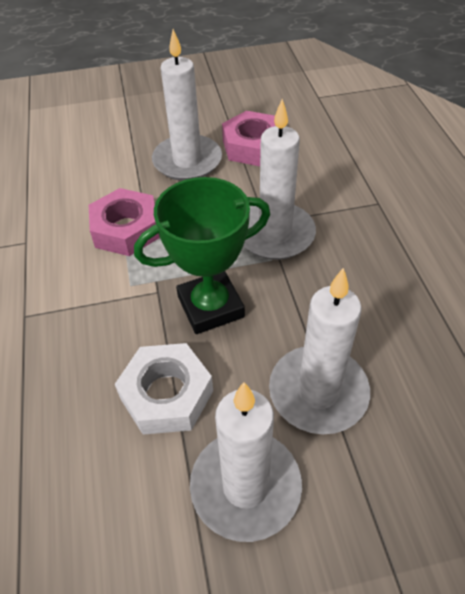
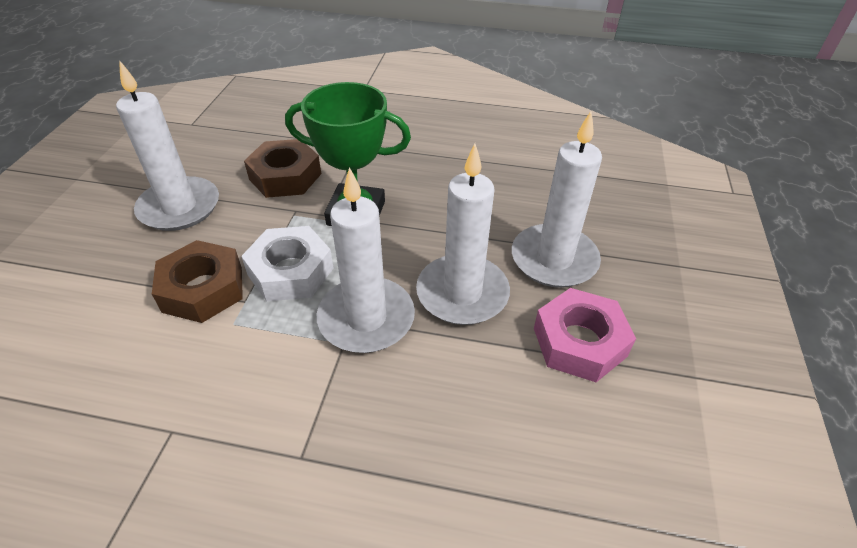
brown nut: 0 -> 2
pink nut: 2 -> 1

